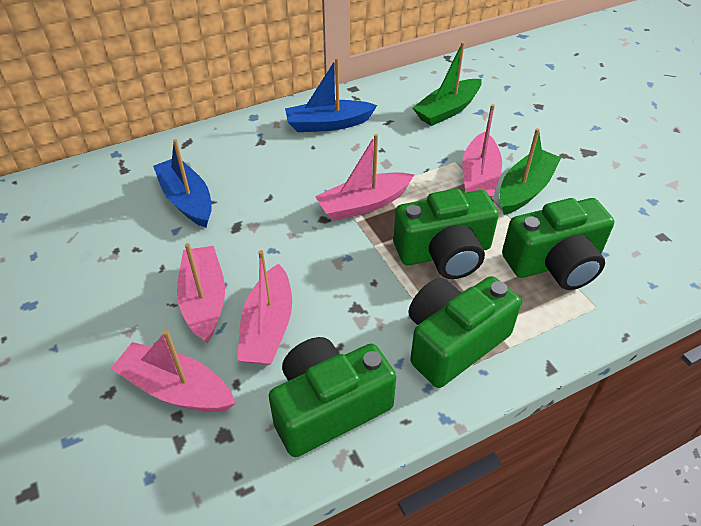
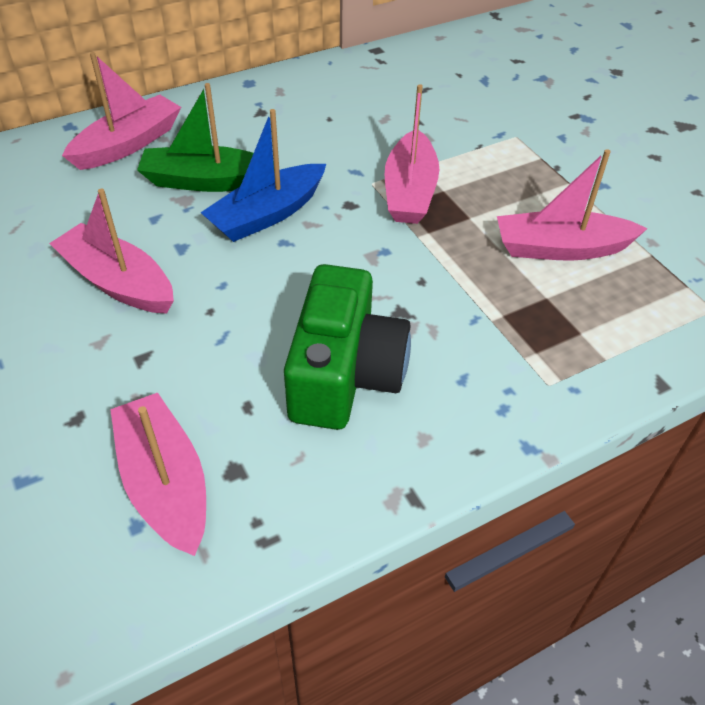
blue boat: 2 -> 1
green boat: 2 -> 1
green camera: 4 -> 1

